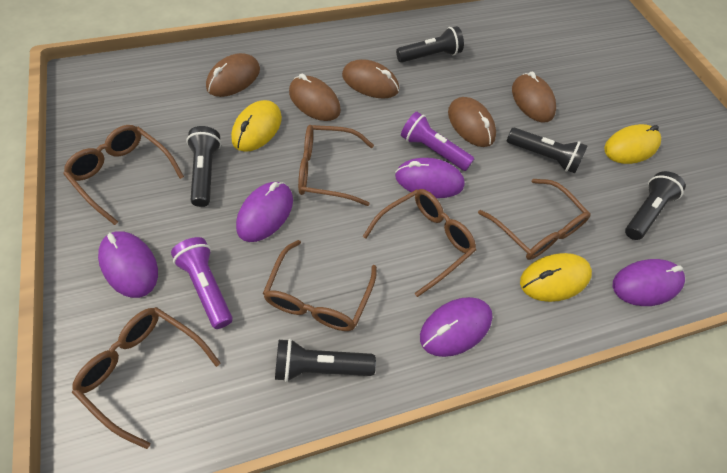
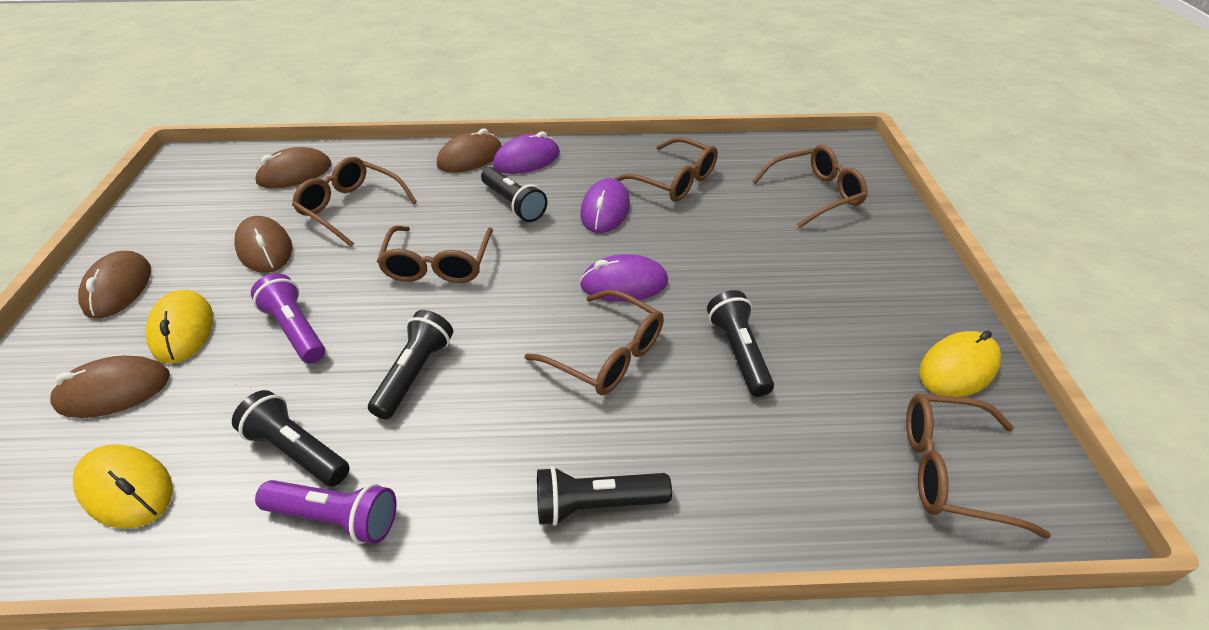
purple mouse: 5 -> 3

